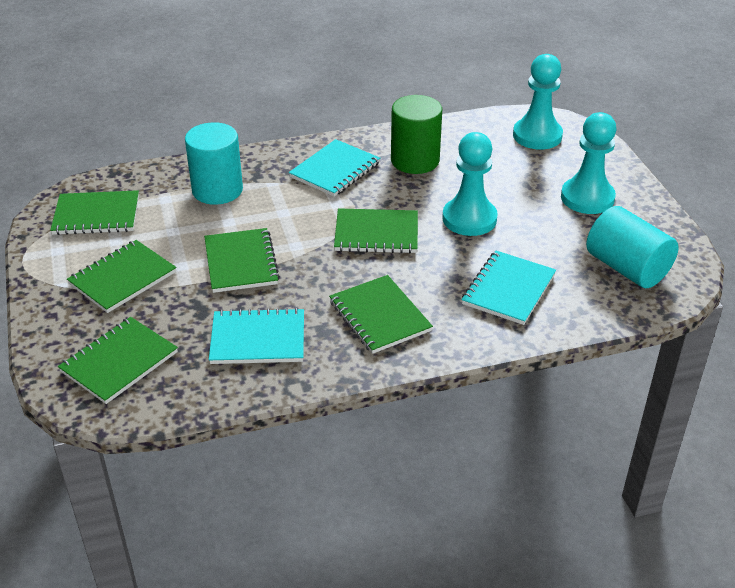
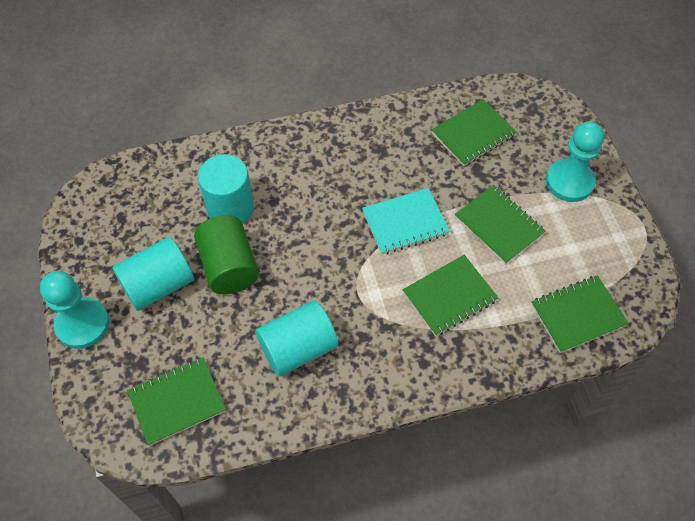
green notebook: 6 -> 5
turquoise cylinder: 2 -> 3
turquoise notebook: 3 -> 1
turquoise pawn: 3 -> 2

